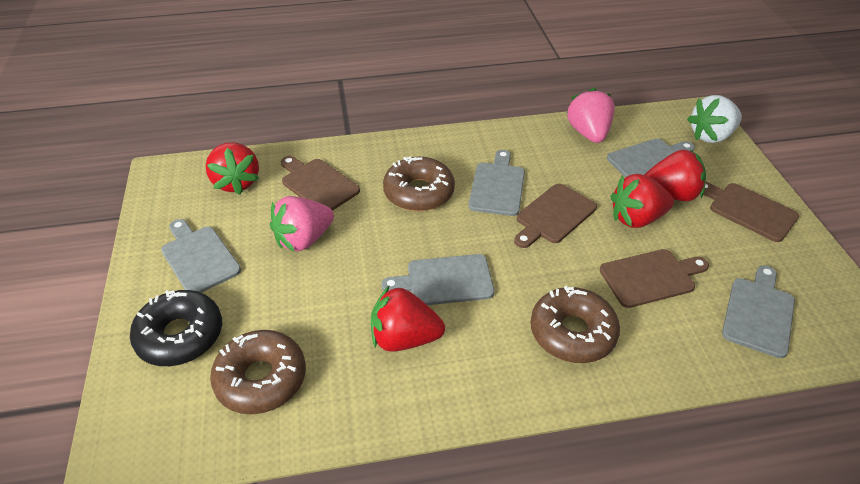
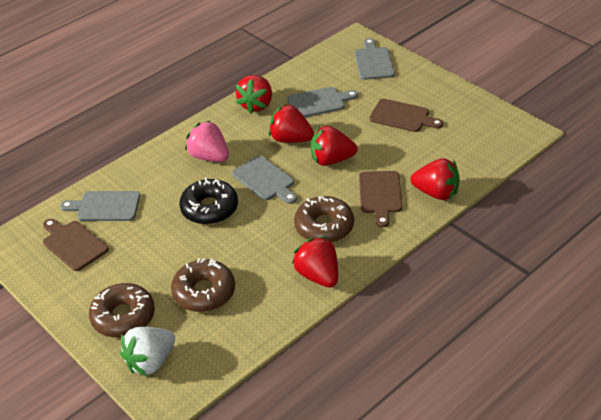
brown cutting board: 4 -> 3
grey cutting board: 5 -> 4
pink strawberry: 2 -> 1
red strawberry: 4 -> 5

